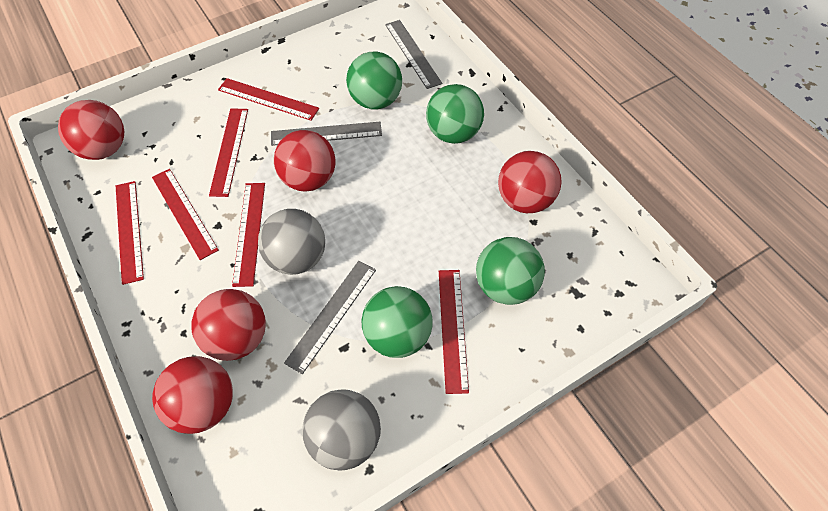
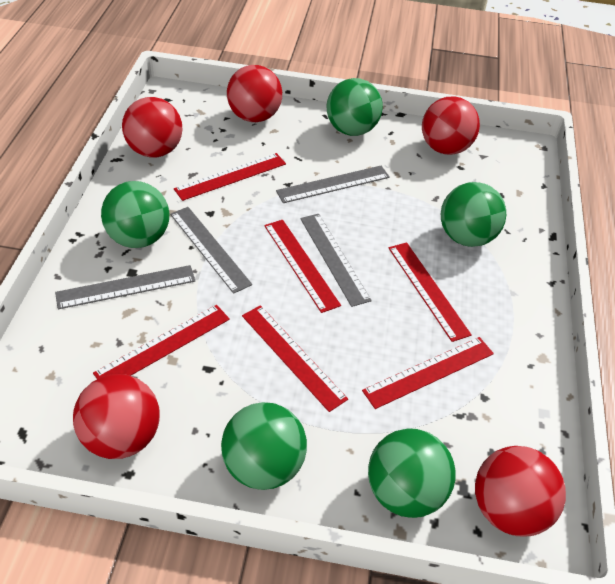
green ball: 4 -> 5
grey ball: 2 -> 0
grey ruler: 3 -> 4

